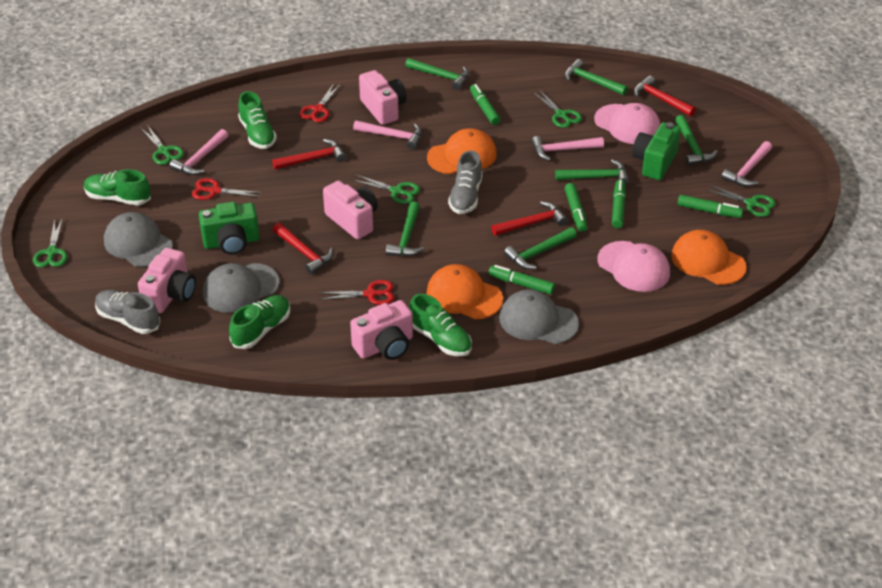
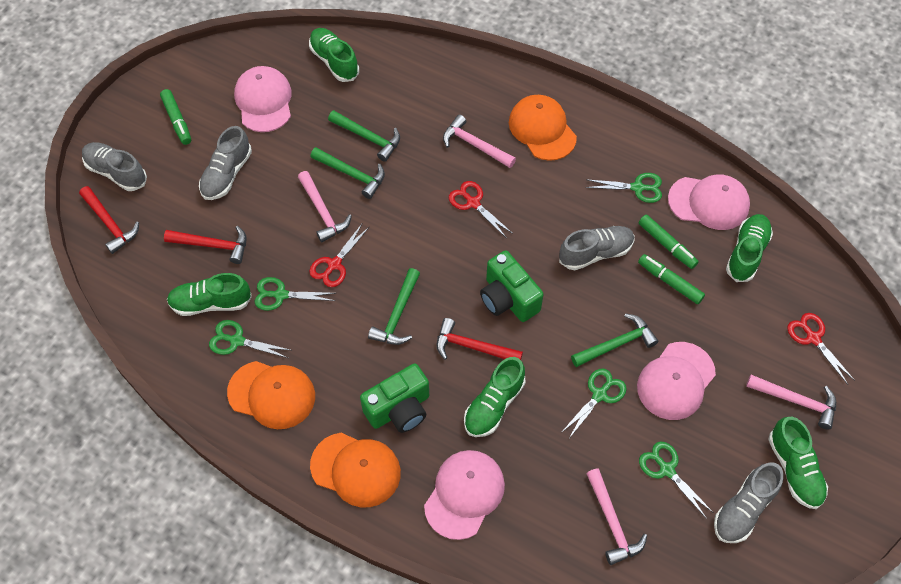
green hammer: 6 -> 4
green marker: 5 -> 3
green shoe: 4 -> 5
grey cap: 3 -> 0
grey shoe: 2 -> 4
pink camera: 4 -> 0
pink cap: 2 -> 4
red hammer: 4 -> 3

